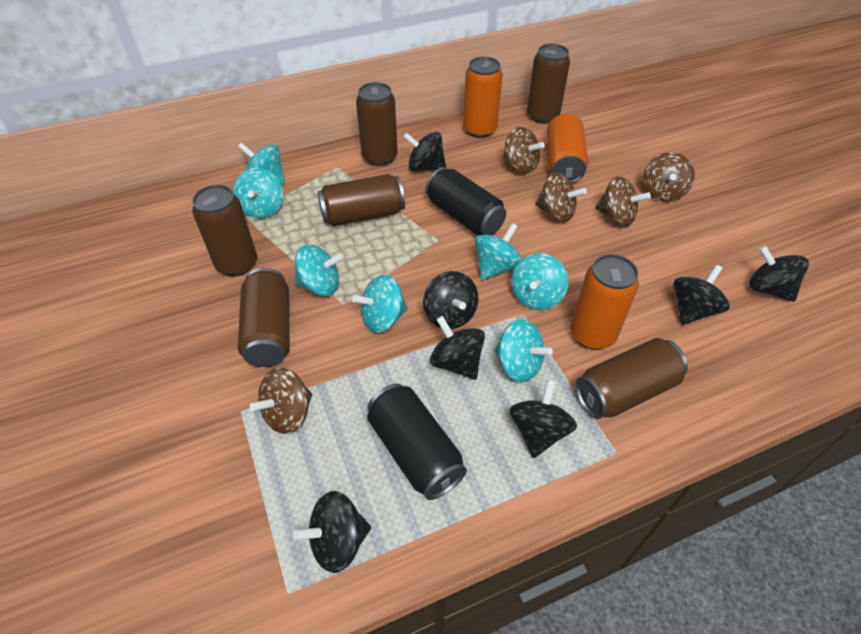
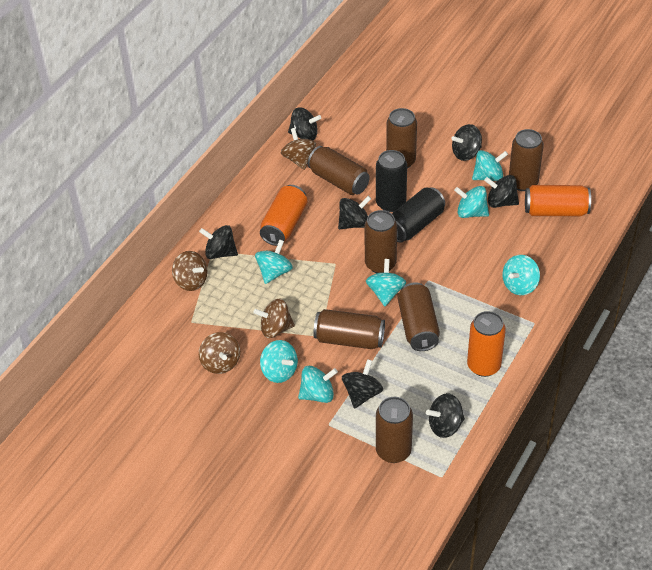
brown can: 6 -> 7
brown spinning top: 5 -> 4

